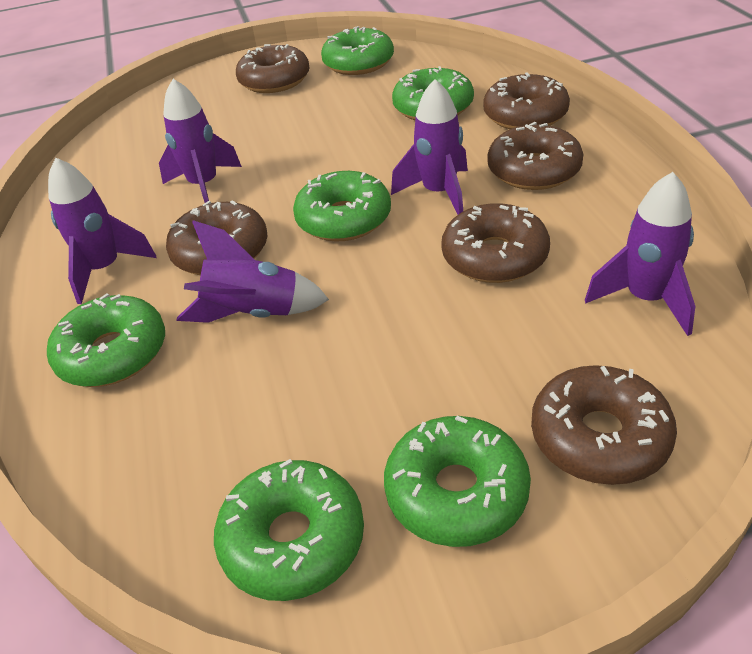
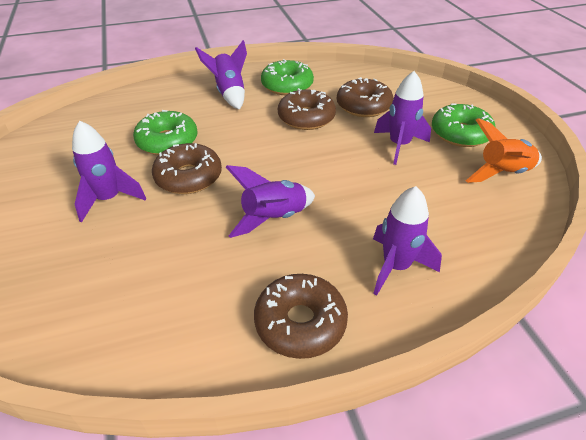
brown donut: 6 -> 4
green donut: 6 -> 3
orange rocket: 0 -> 1

